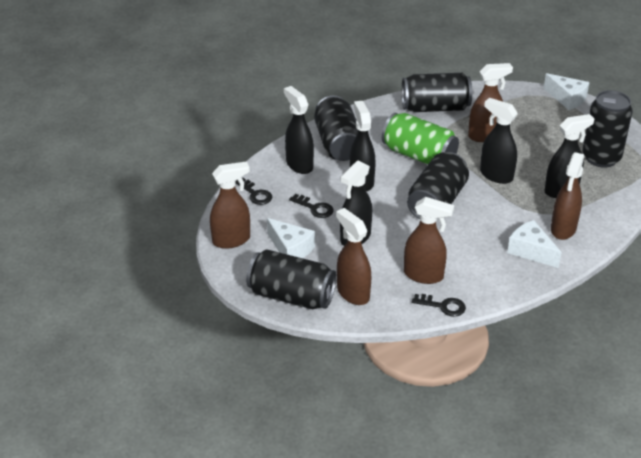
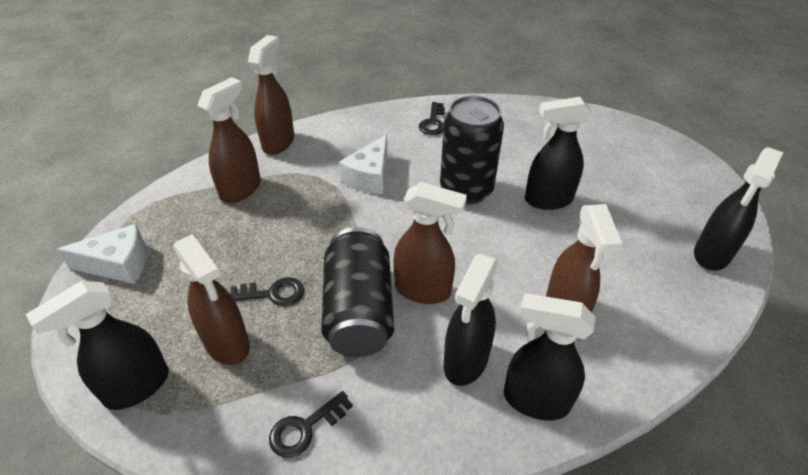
black can: 5 -> 2
green can: 1 -> 0
white cheese: 3 -> 2

